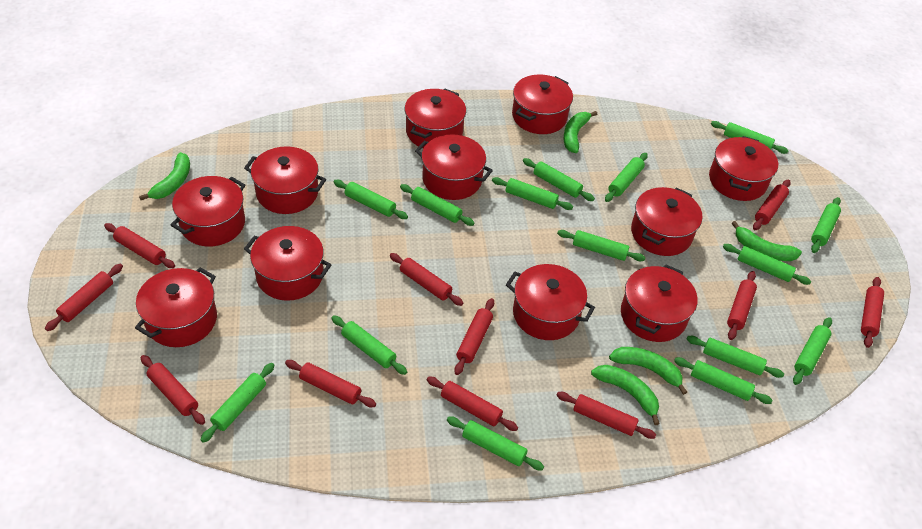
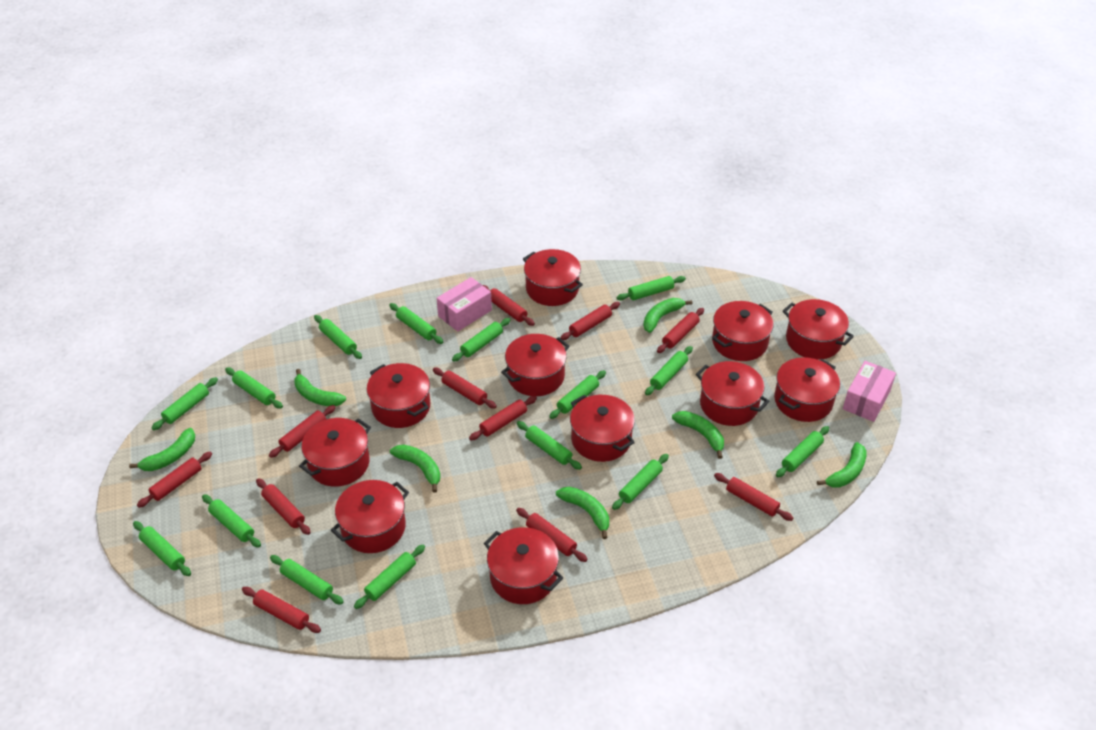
green banana: 5 -> 7
pink box: 0 -> 2

